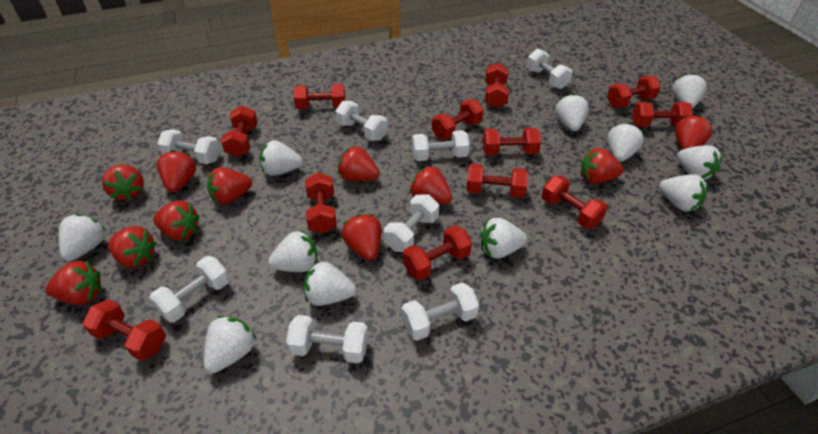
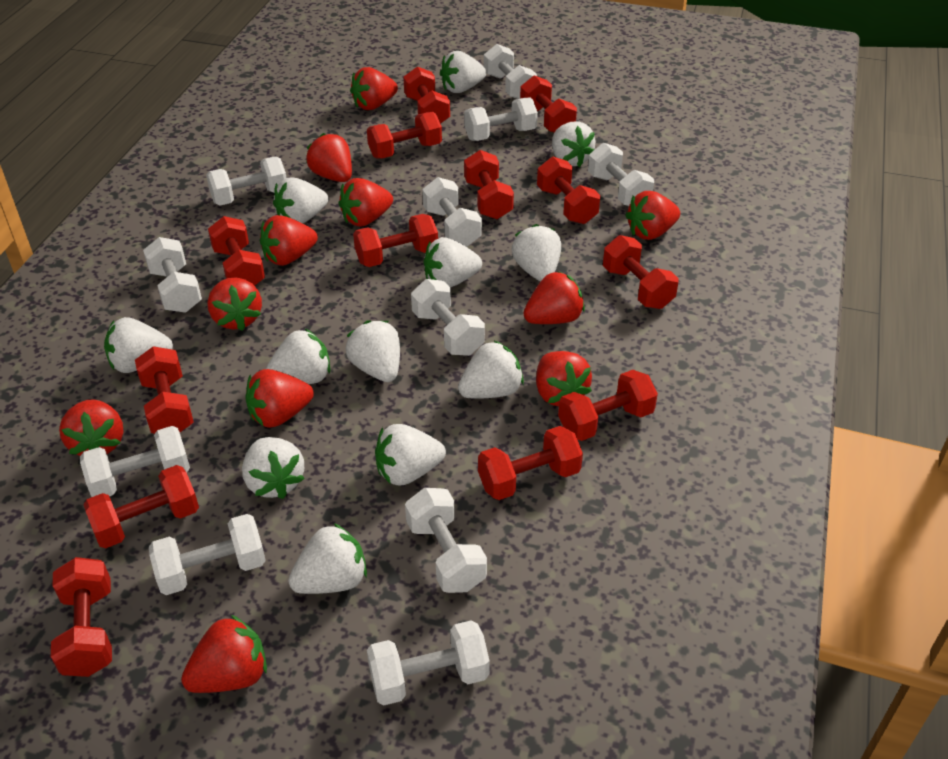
red dumbbell: 12 -> 13
white dumbbell: 8 -> 11
white strawberry: 11 -> 12

